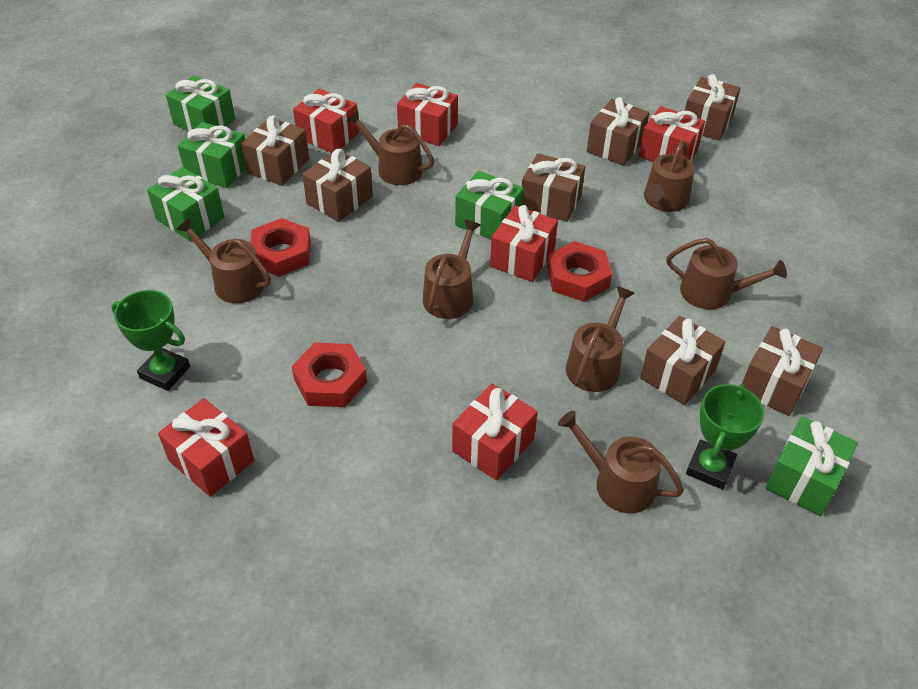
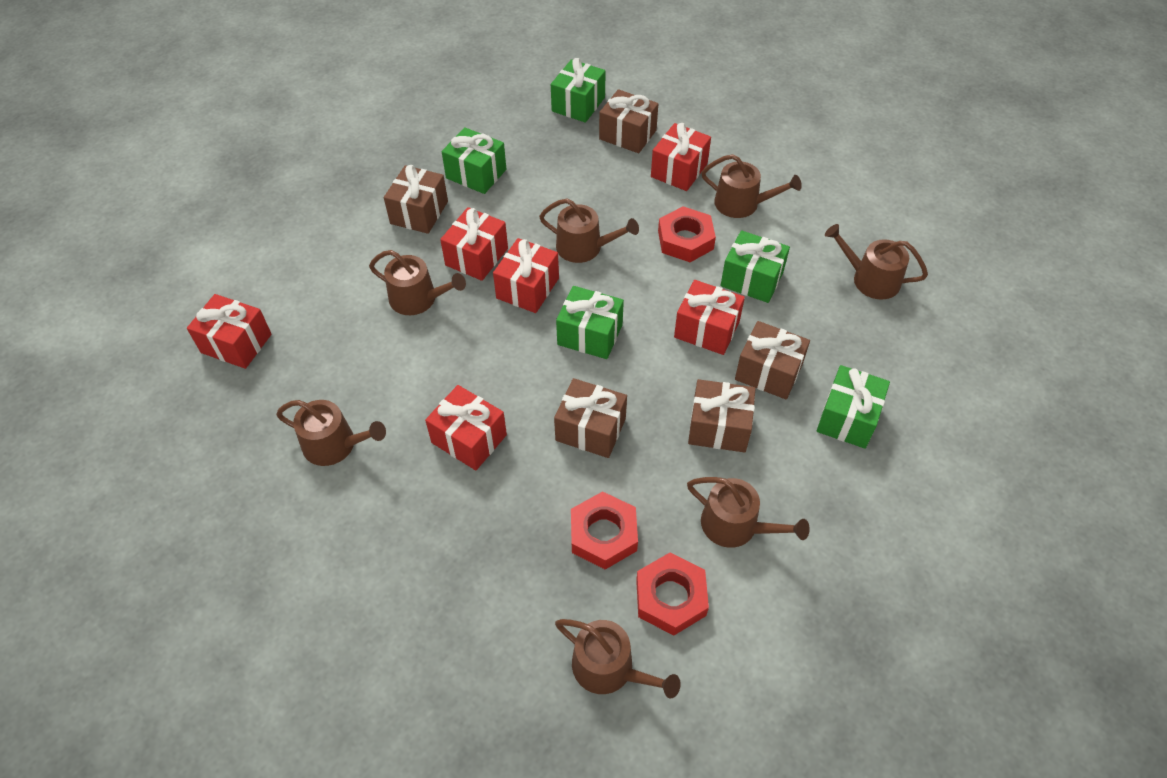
brown gift: 7 -> 5
green trophy: 2 -> 0

